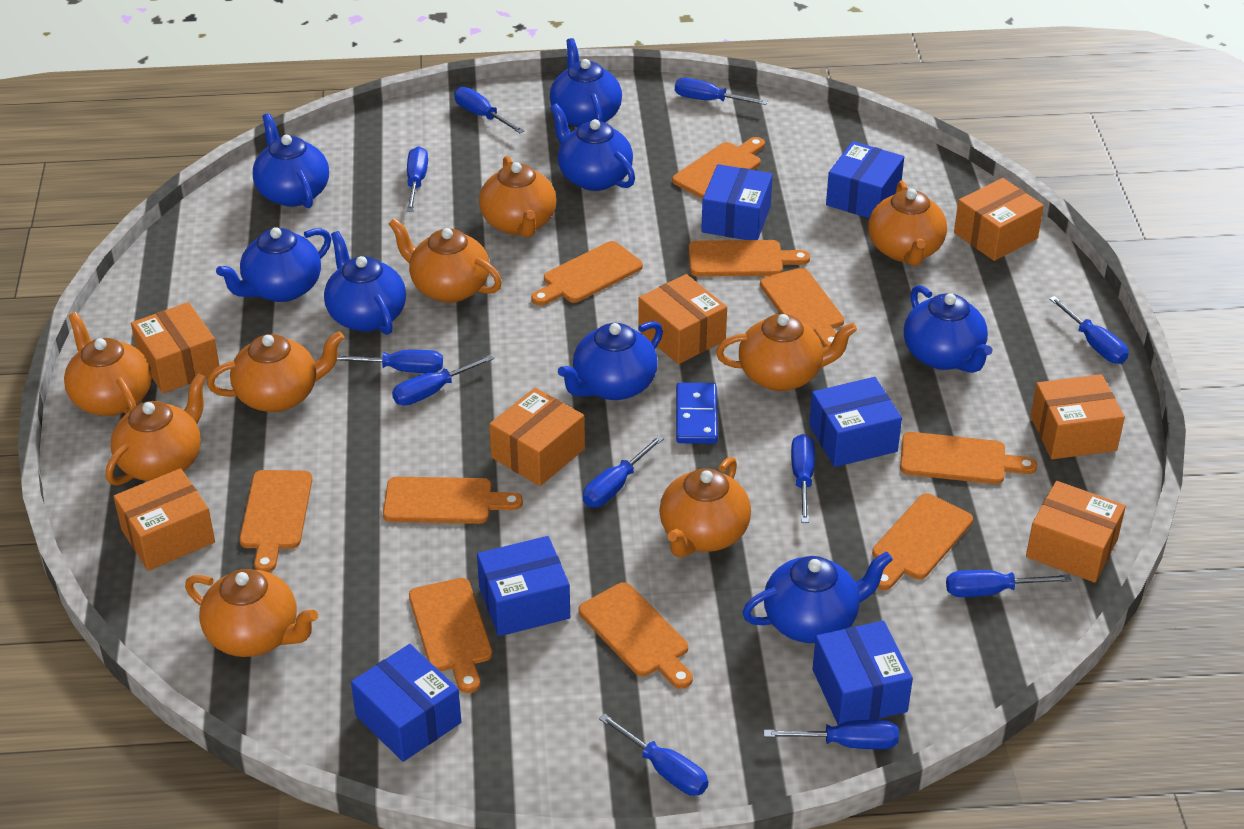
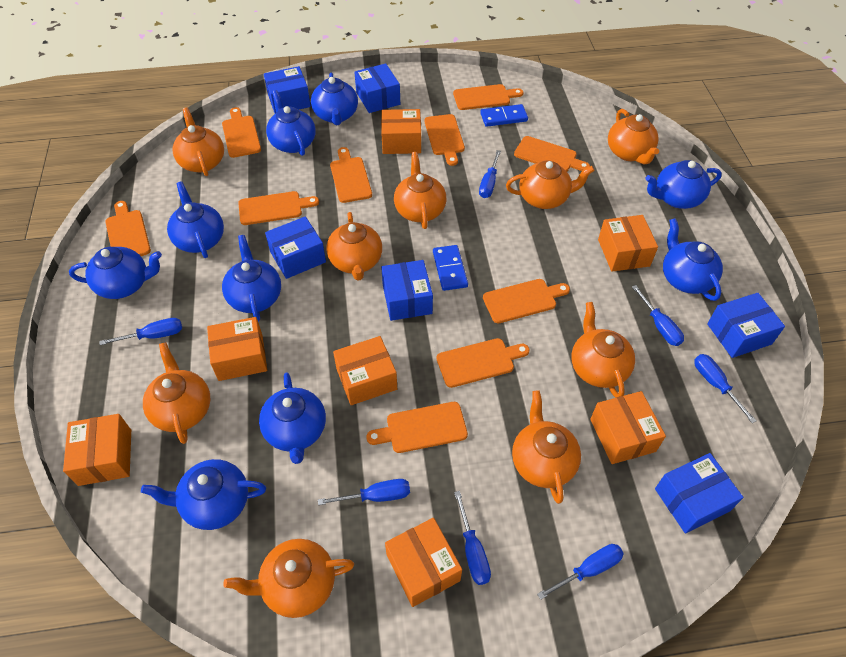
blue domino: 1 -> 2
blue screwdriver: 11 -> 7
blue teapot: 8 -> 9

